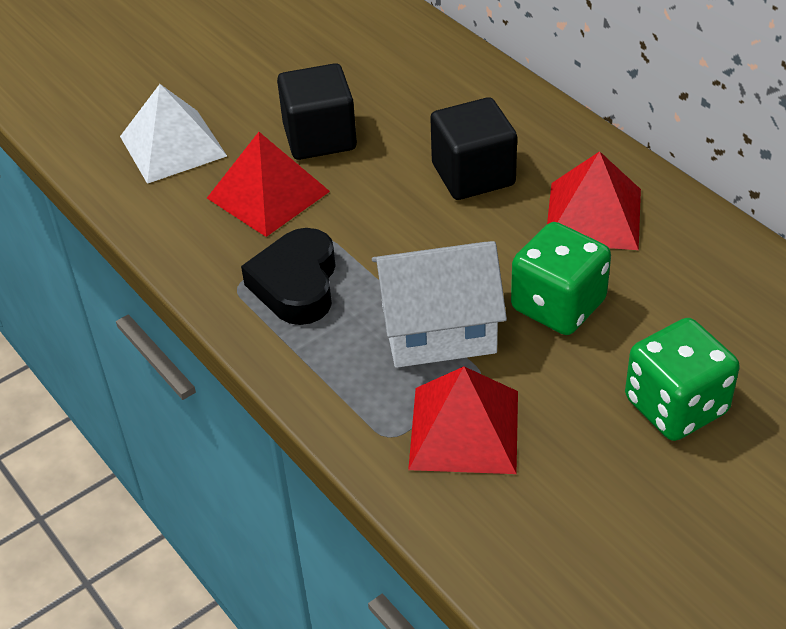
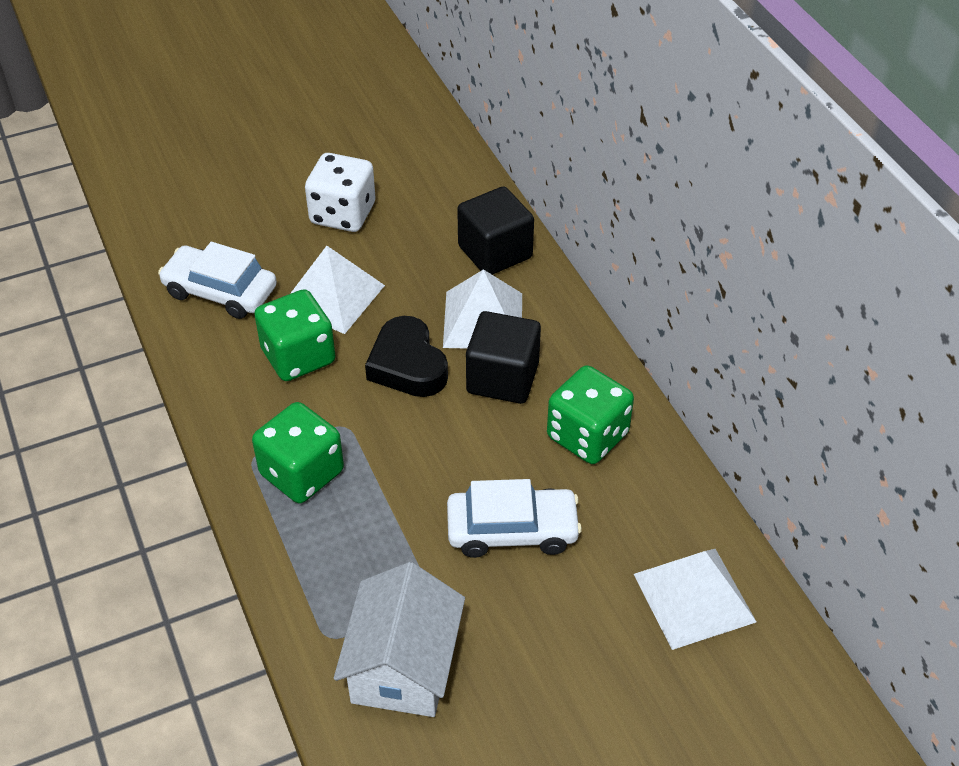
green dice: 2 -> 3
red pyramid: 3 -> 0
white car: 0 -> 2
white dice: 0 -> 1
white pyramid: 1 -> 3

